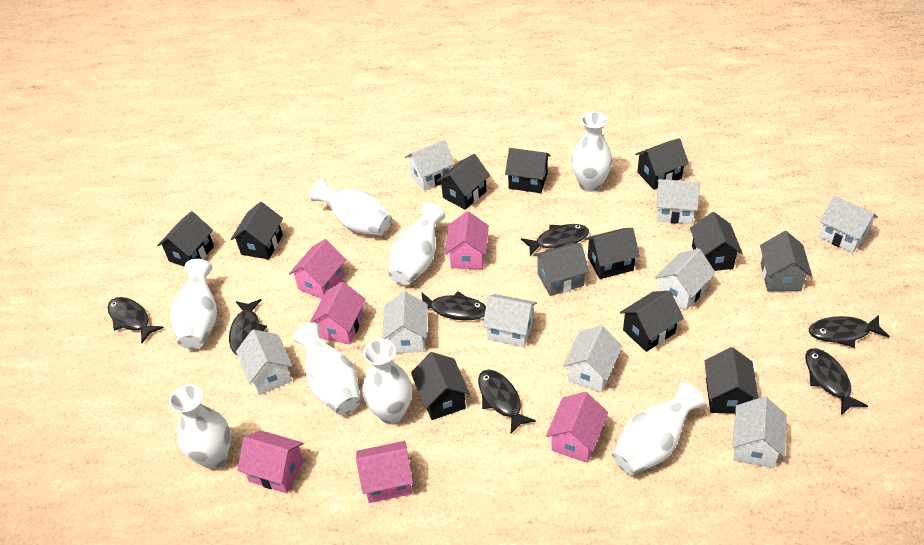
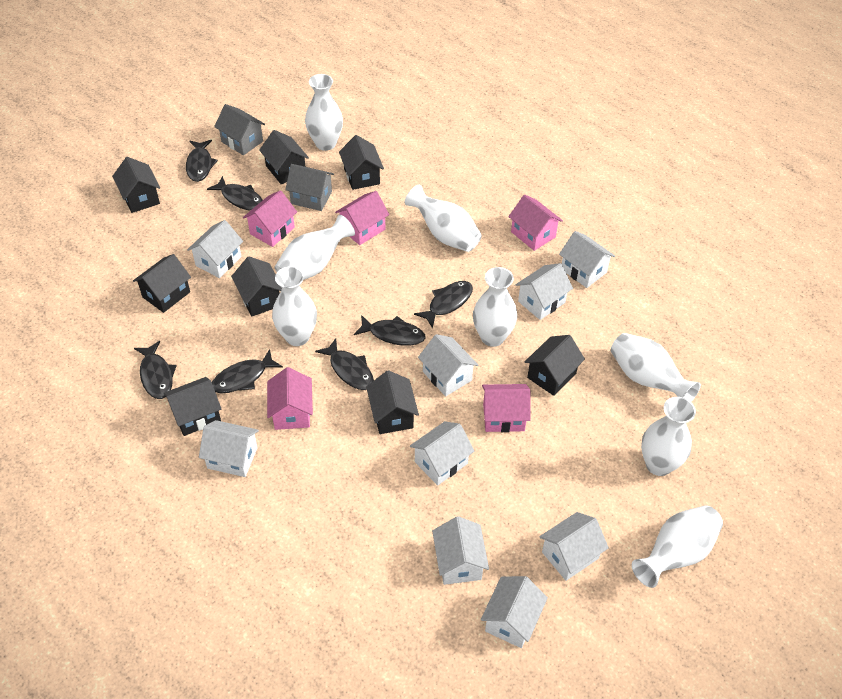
black house: 10 -> 8
pink house: 6 -> 5

